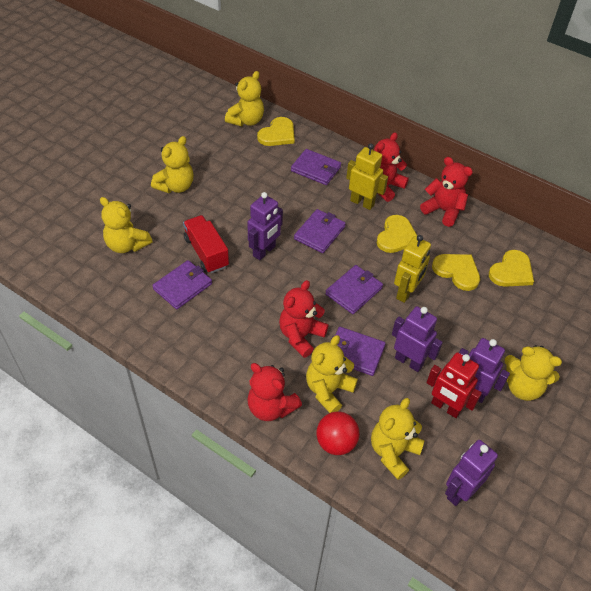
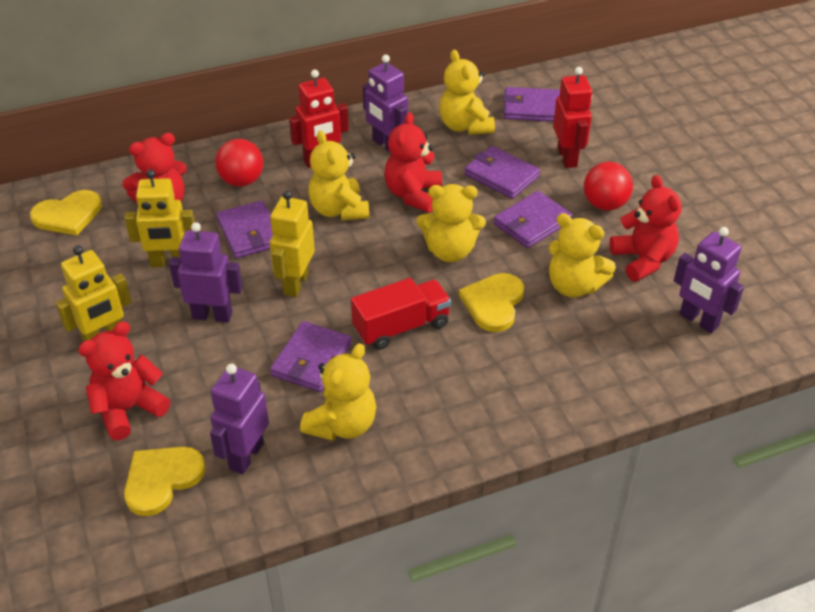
red ball: 1 -> 2
red robot: 1 -> 2
yellow heart: 4 -> 3
yellow robot: 2 -> 3
yellow teddy bear: 6 -> 5

